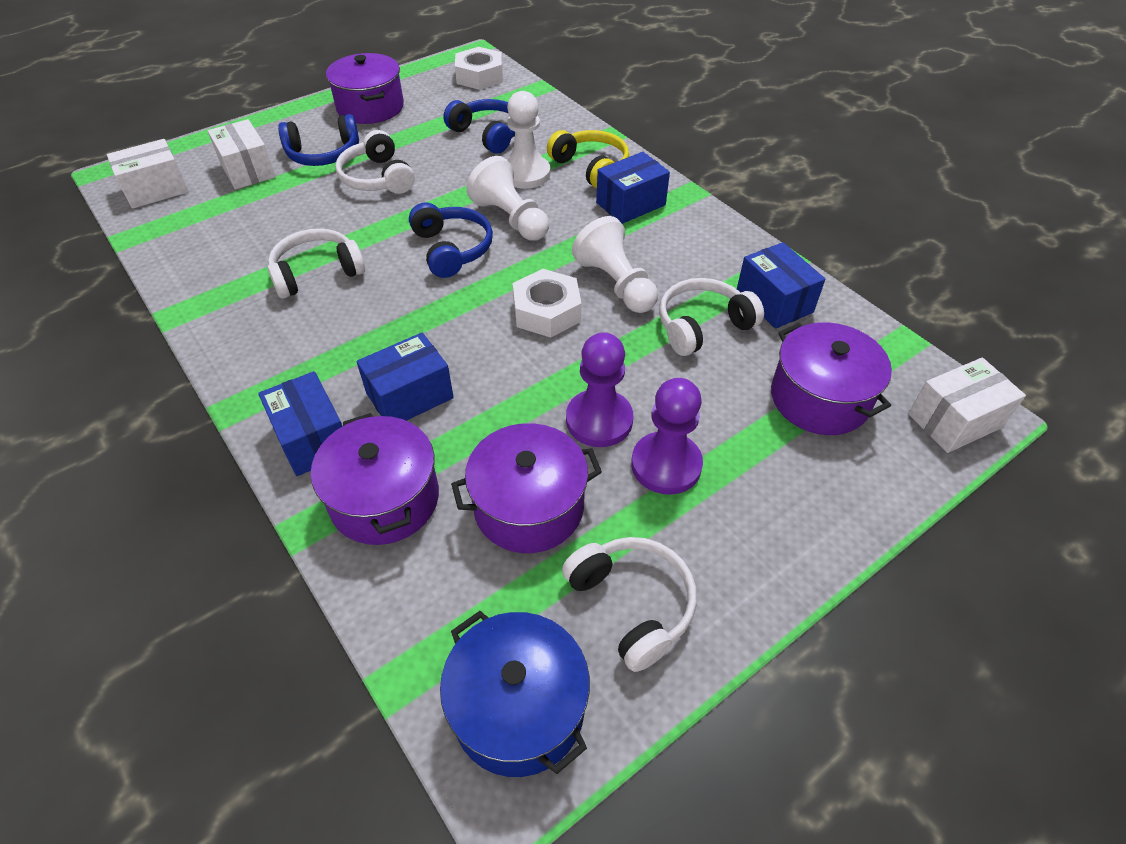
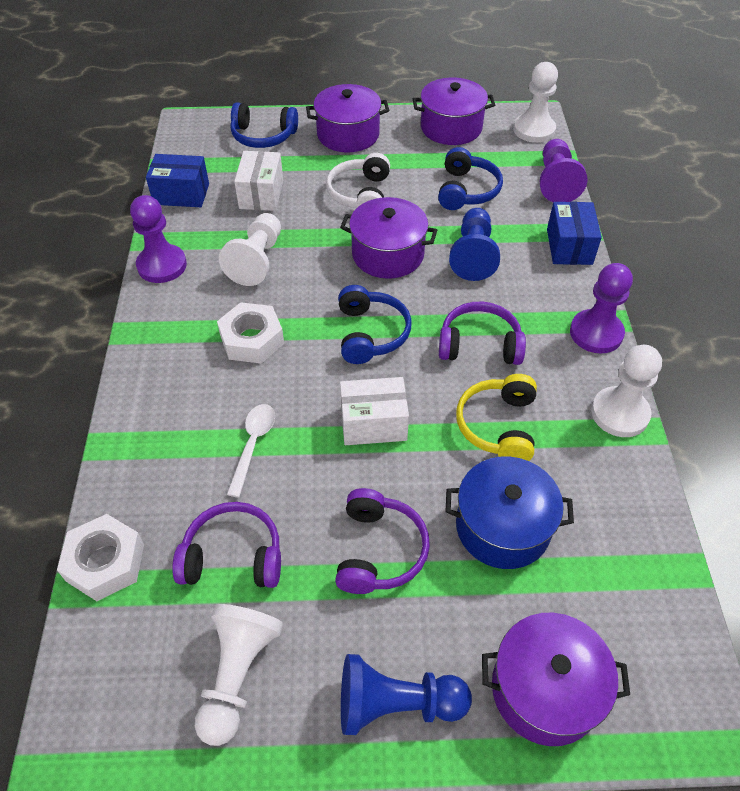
blue box: 4 -> 2
blue pawn: 0 -> 2
purple headphones: 0 -> 3
purple pawn: 2 -> 3
white box: 3 -> 2
white headphones: 4 -> 1
white pawn: 3 -> 4
white spoon: 0 -> 1

